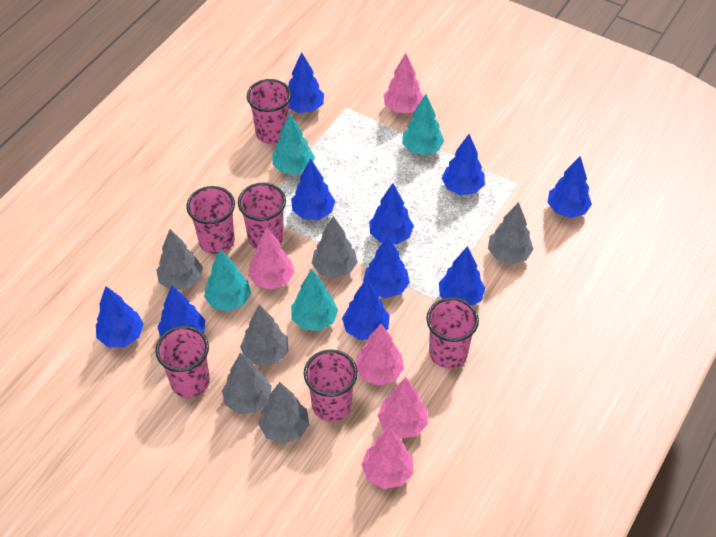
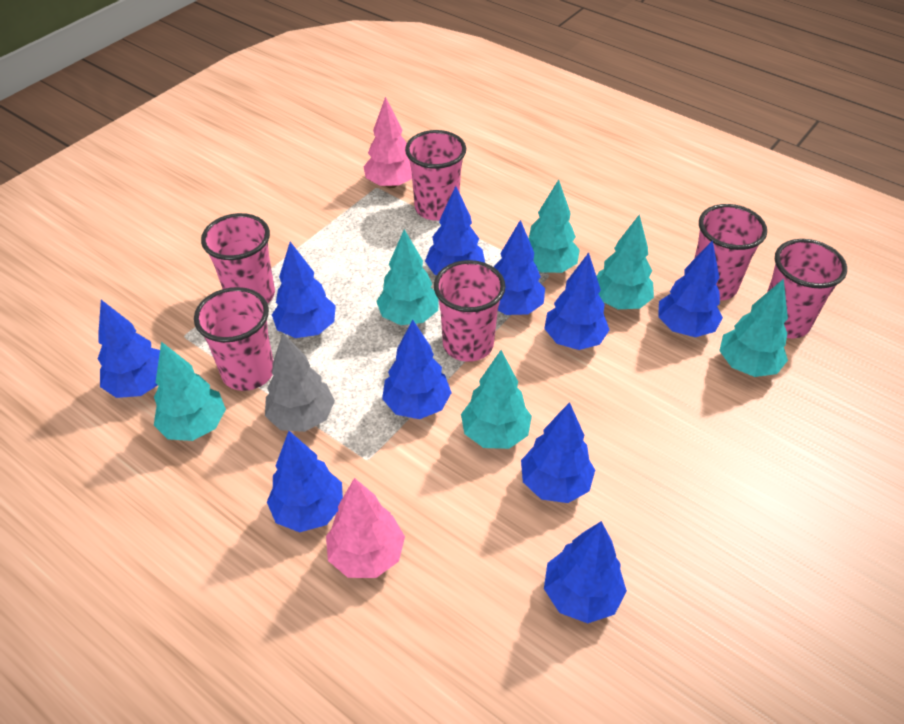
grey tree: 6 -> 1
pink tree: 5 -> 2
turquoise tree: 4 -> 6

